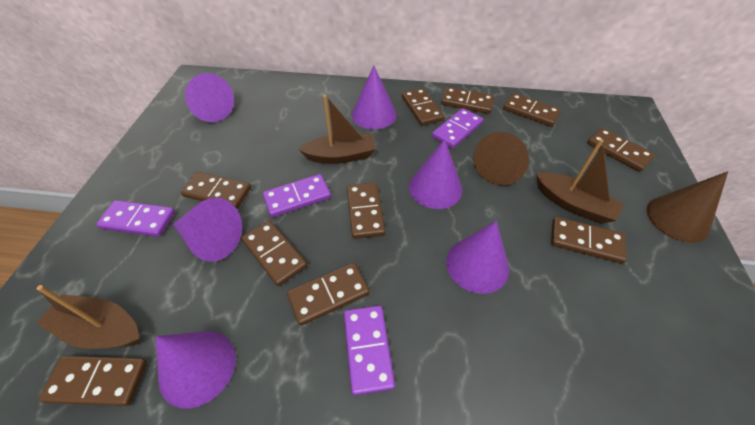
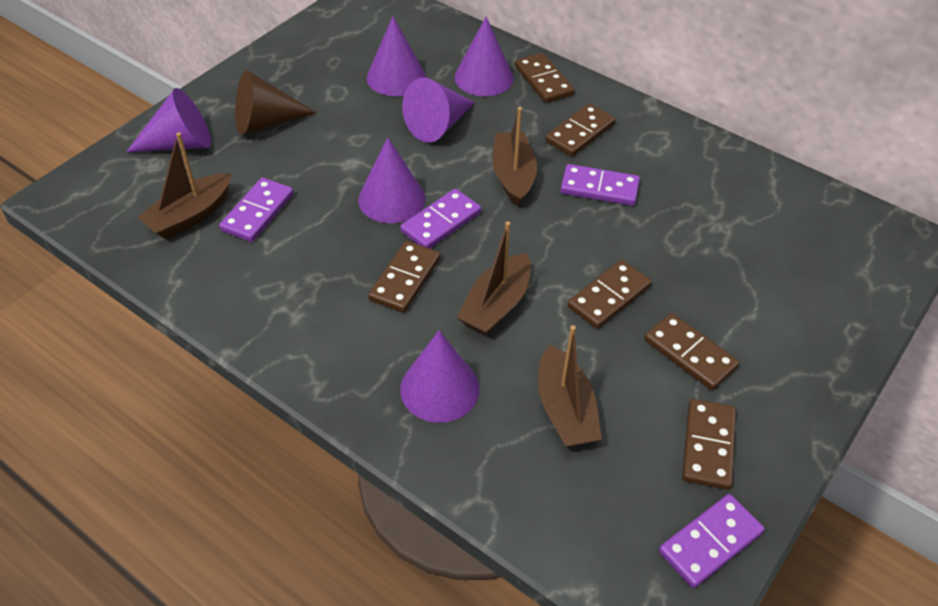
brown boat: 3 -> 4
brown cone: 2 -> 1
brown domino: 10 -> 6

